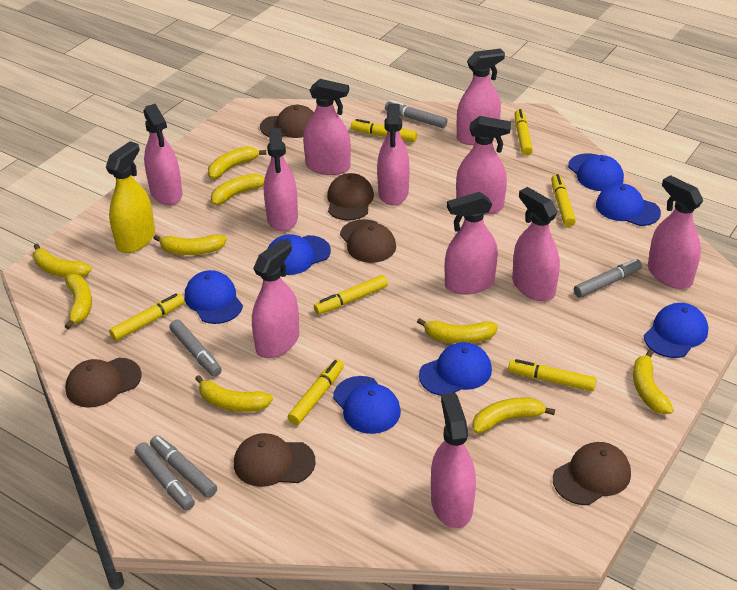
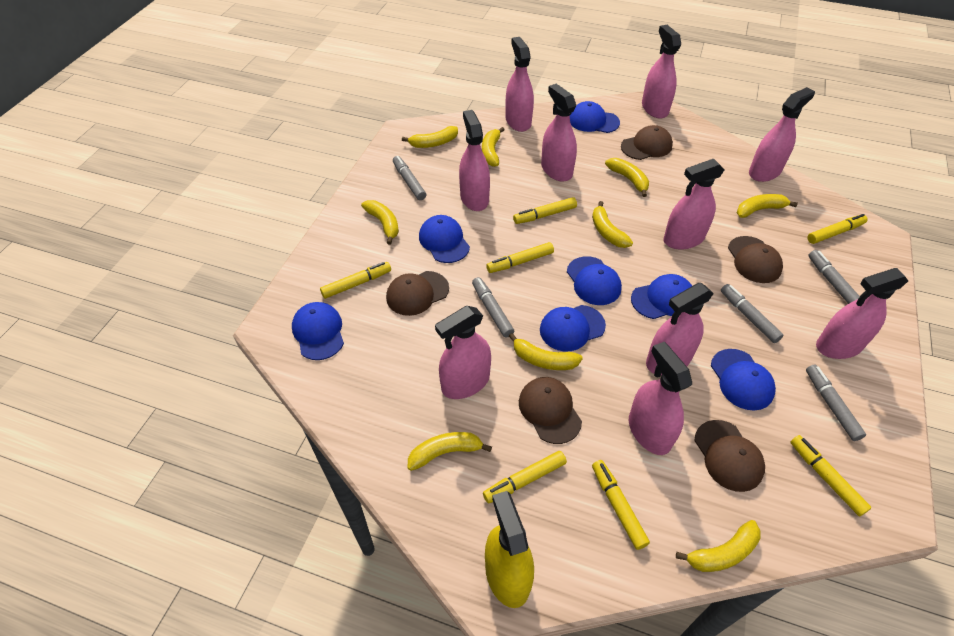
brown cap: 6 -> 5
pink spray bottle: 11 -> 10

